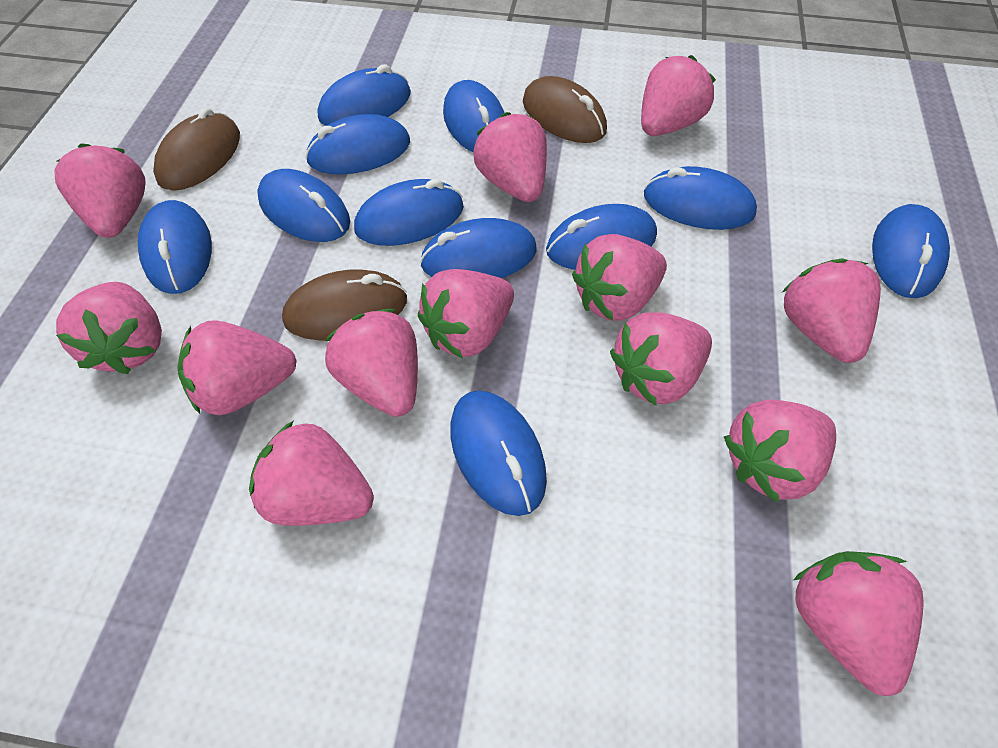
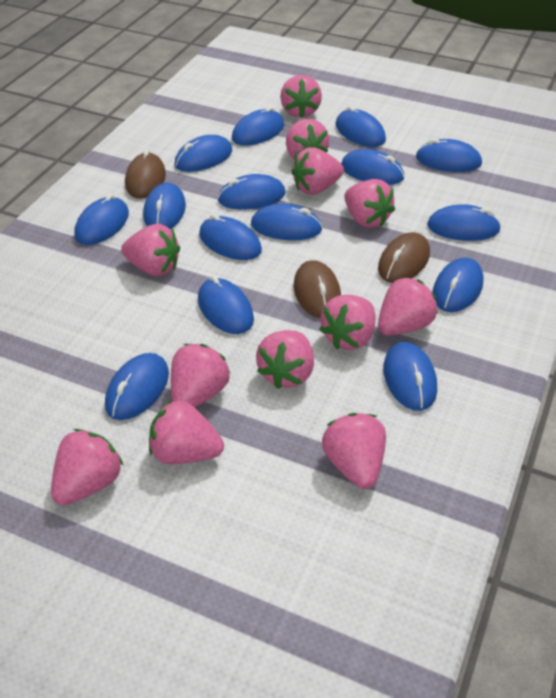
blue mouse: 11 -> 15
pink strawberry: 13 -> 12

